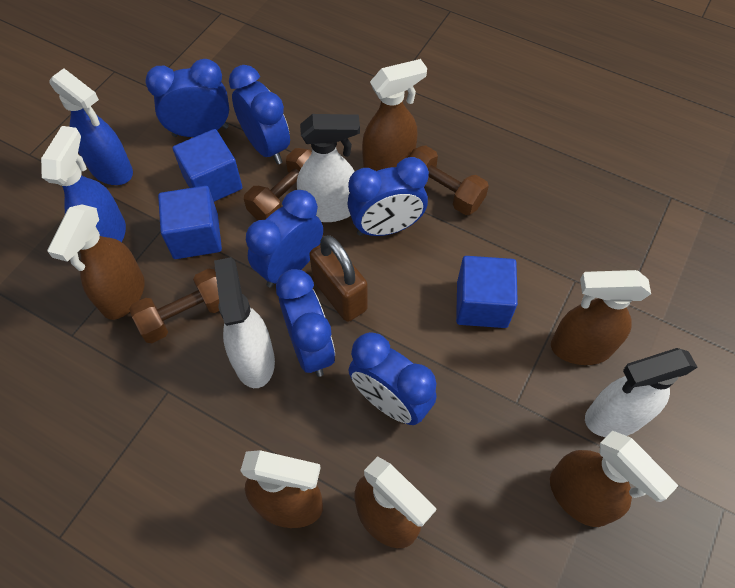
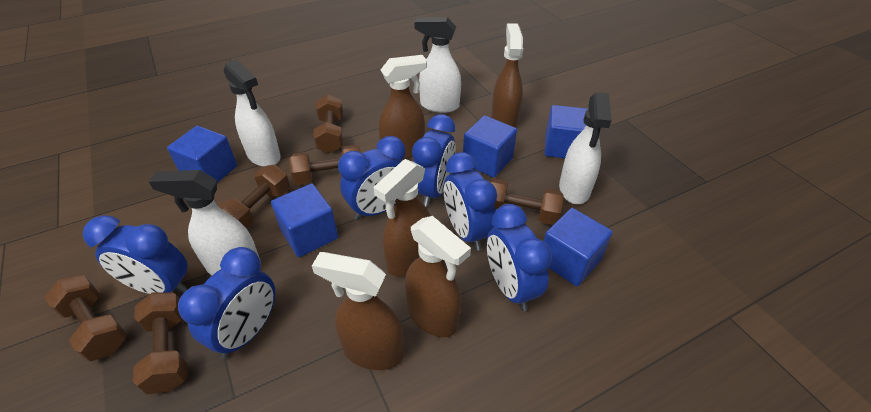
blue cube: 3 -> 5
blue spray bottle: 2 -> 0
brown dumbbell: 3 -> 6
brown padlock: 1 -> 0
brown spray bottle: 6 -> 5
white spray bottle: 3 -> 4

